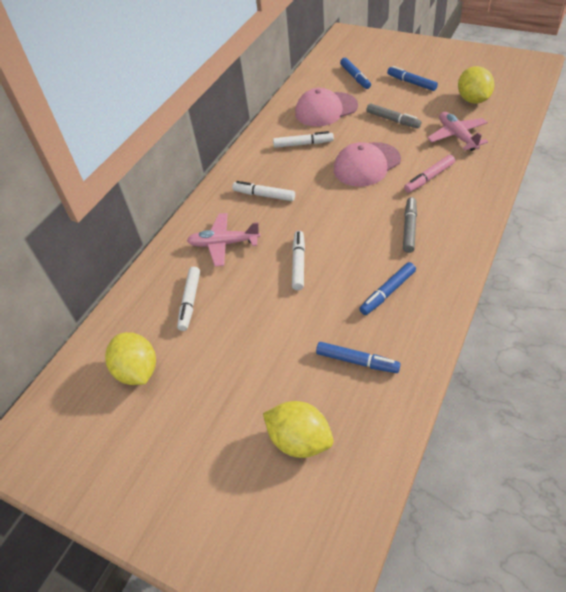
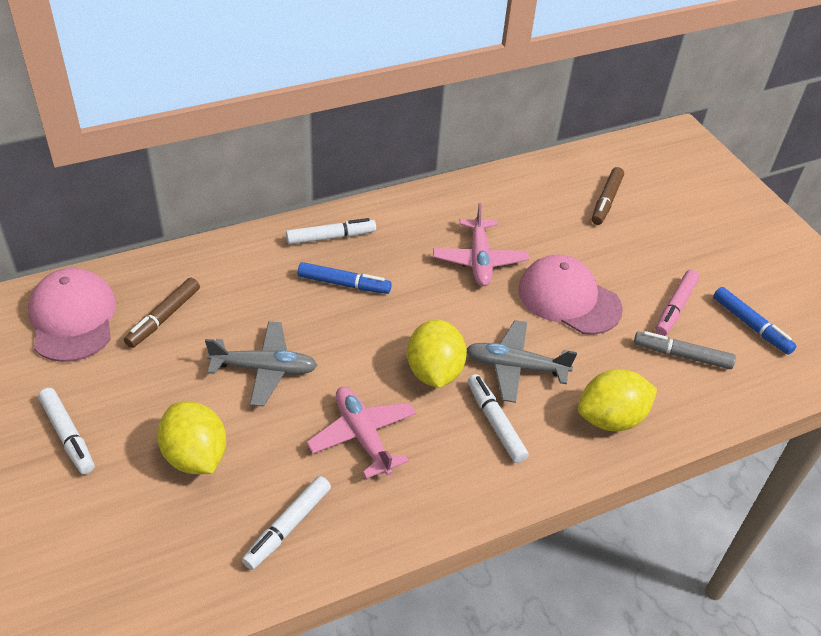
blue marker: 4 -> 2
brown marker: 0 -> 2
grey marker: 2 -> 1
grey plane: 0 -> 2

